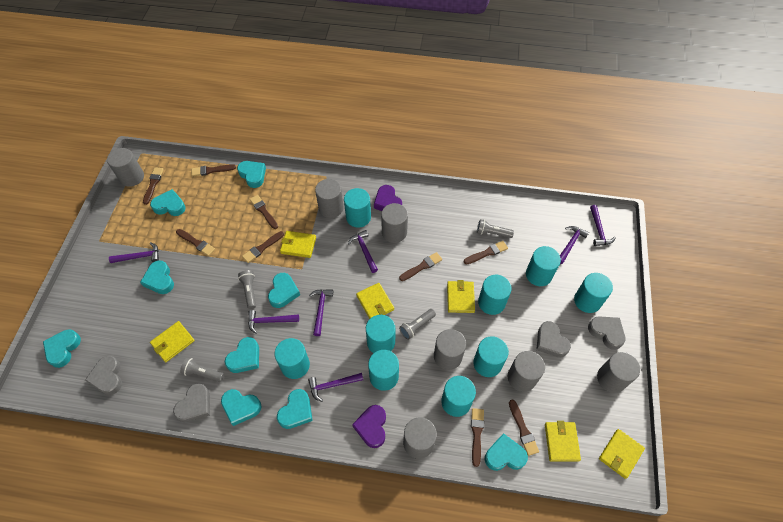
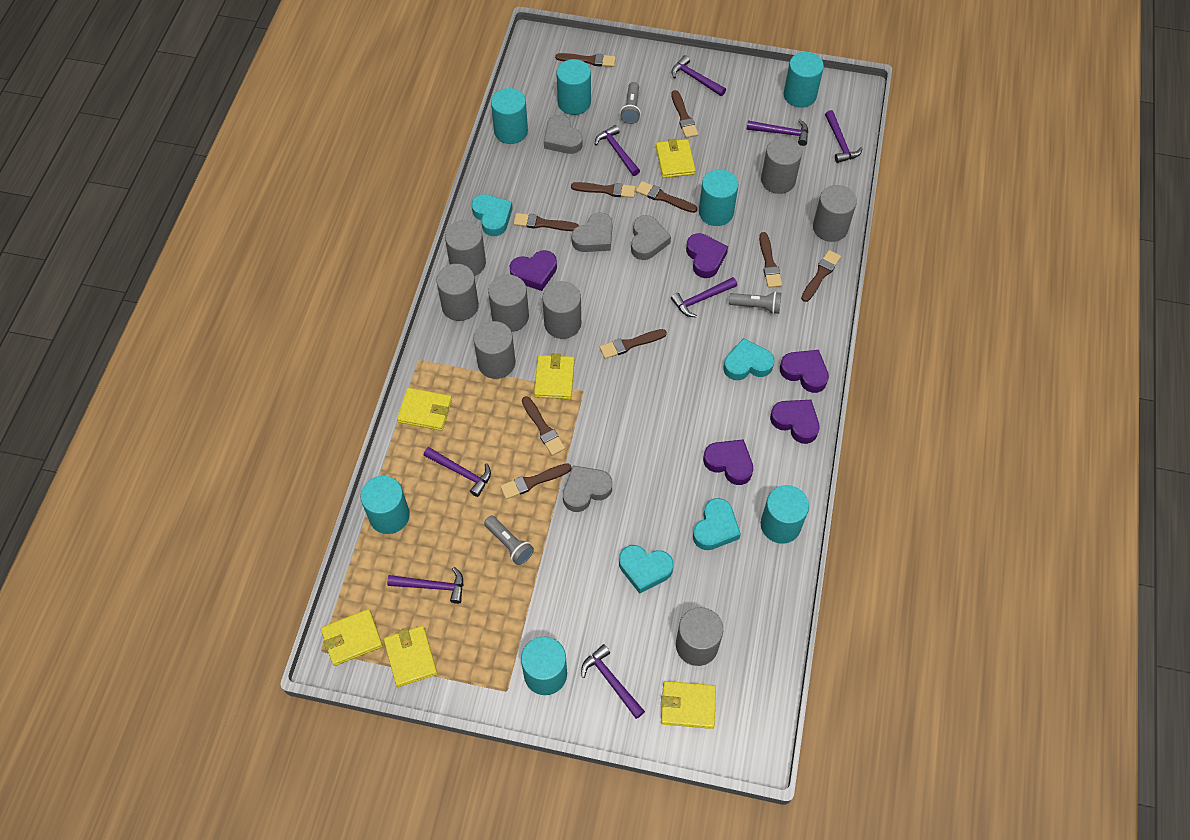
brown brush: 9 -> 10
grey cylinder: 7 -> 8
grey flashlight: 4 -> 3
purple hammer: 7 -> 8
purple heart: 2 -> 5
turquoise cylinder: 9 -> 7
turquoise heart: 9 -> 4

